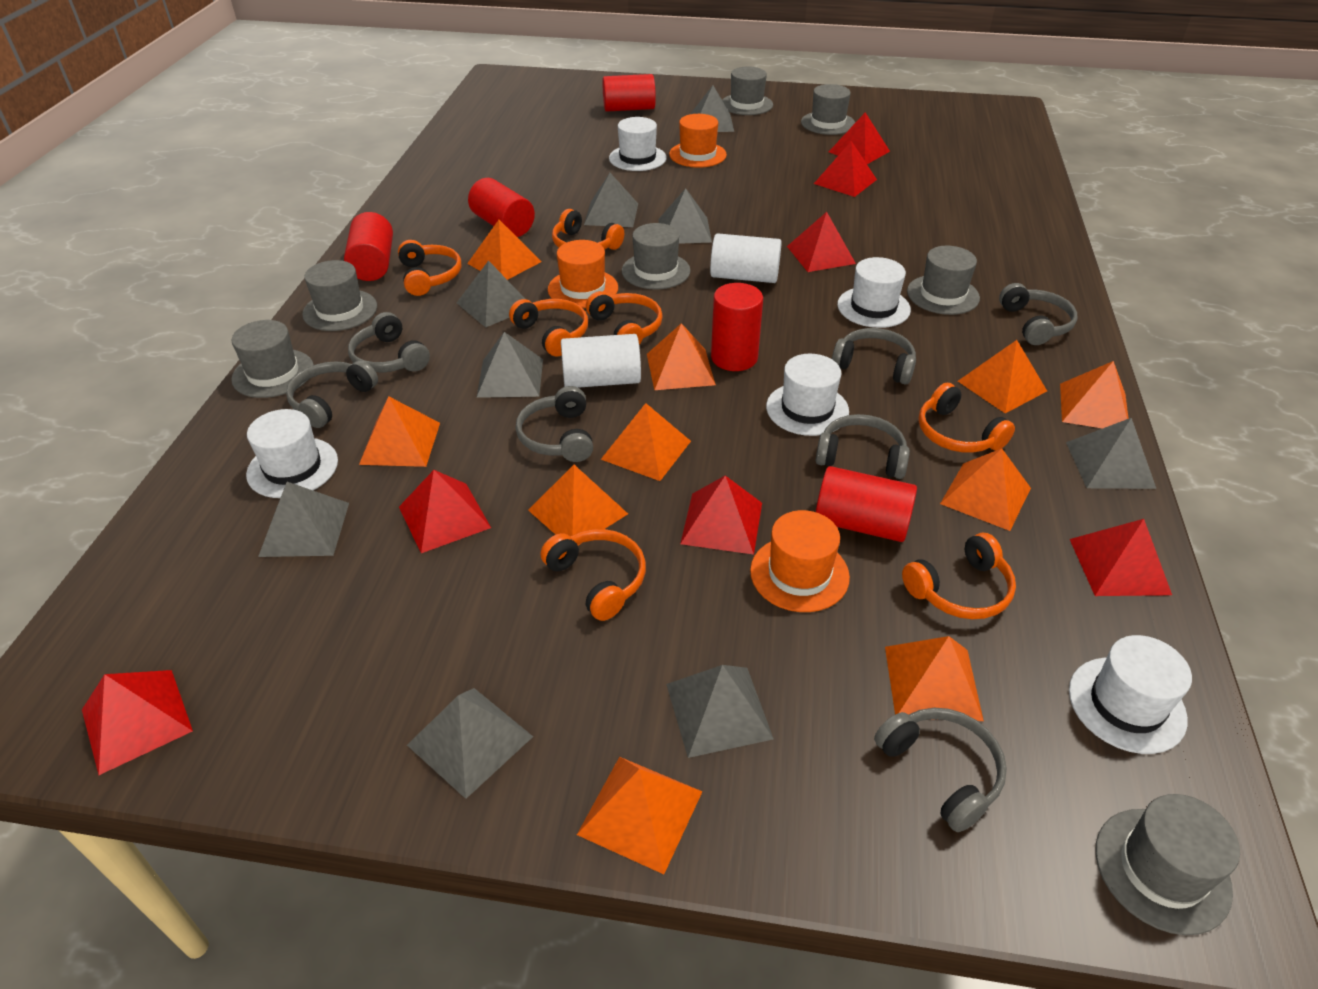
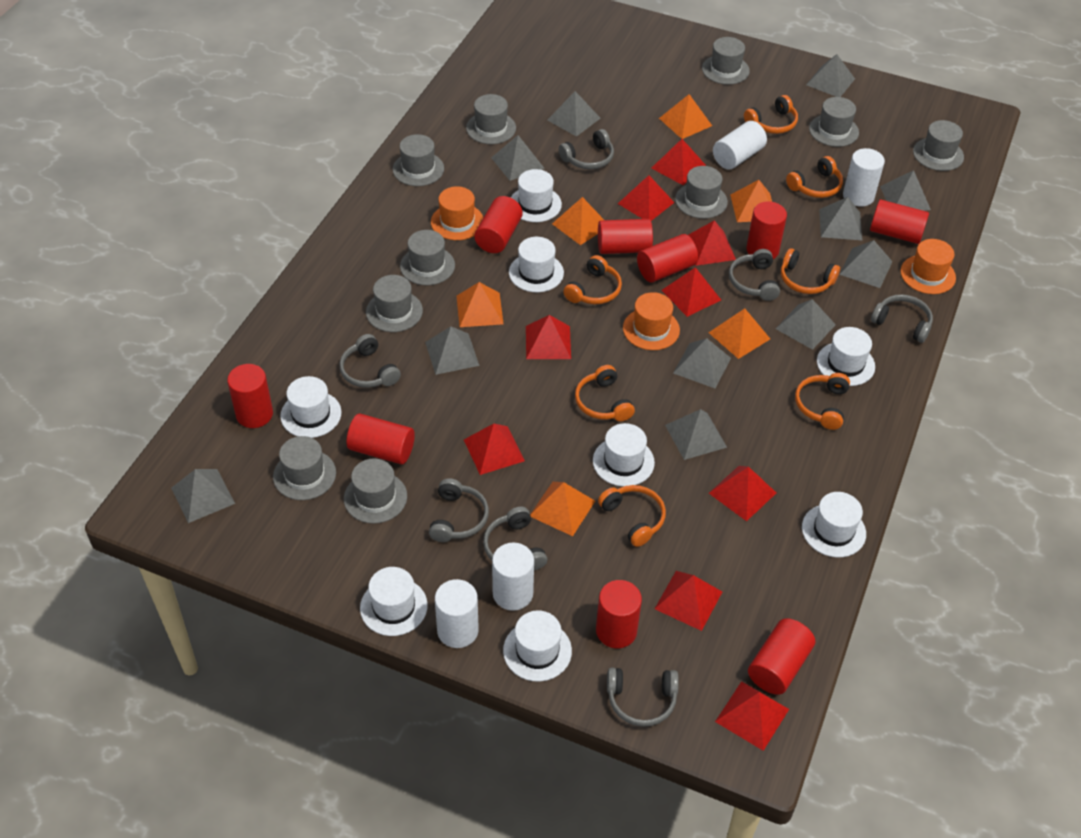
grey hat: 7 -> 10
grey pyramid: 9 -> 11
orange pyramid: 10 -> 6
red cylinder: 5 -> 9
red pyramid: 7 -> 9
white cylinder: 2 -> 4
white hat: 5 -> 8

